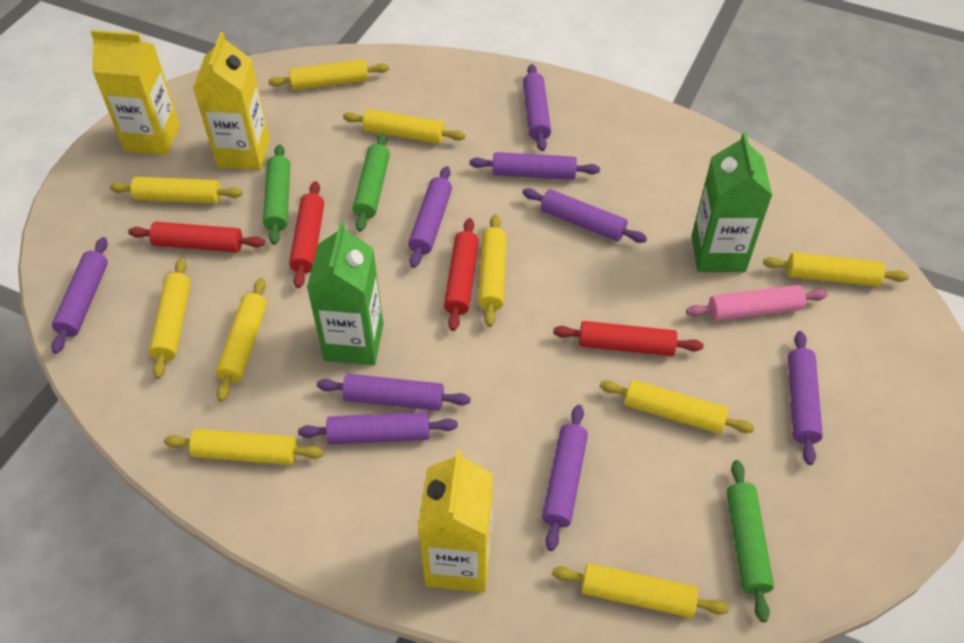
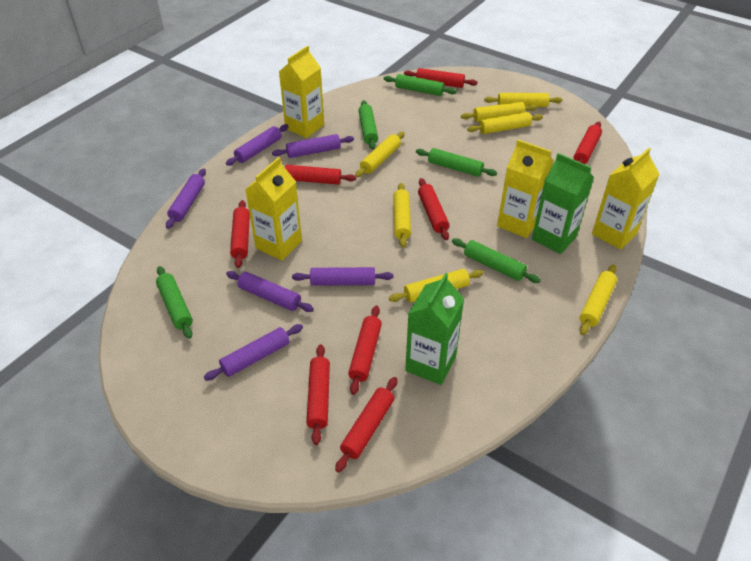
green rolling pin: 3 -> 5
pink rolling pin: 1 -> 0
purple rolling pin: 9 -> 6
red rolling pin: 4 -> 8
yellow carton: 3 -> 4
yellow rolling pin: 10 -> 7

